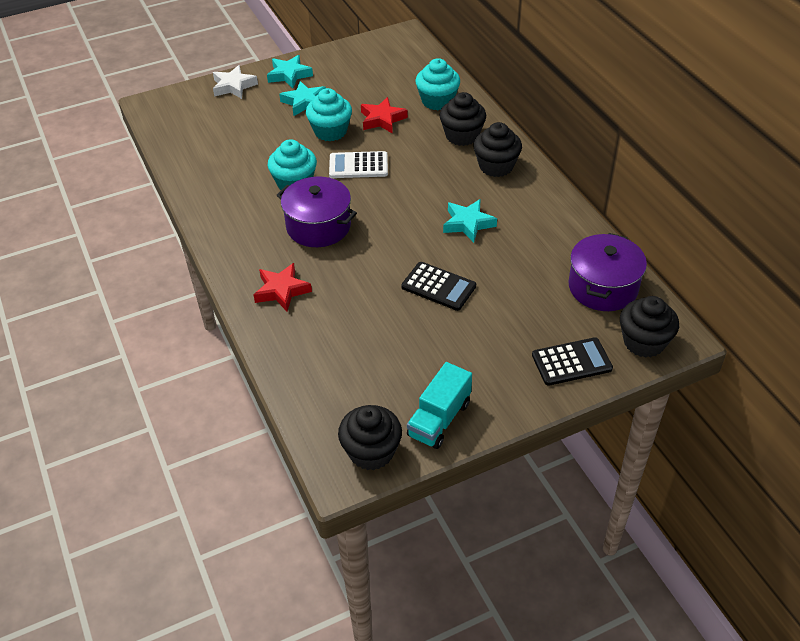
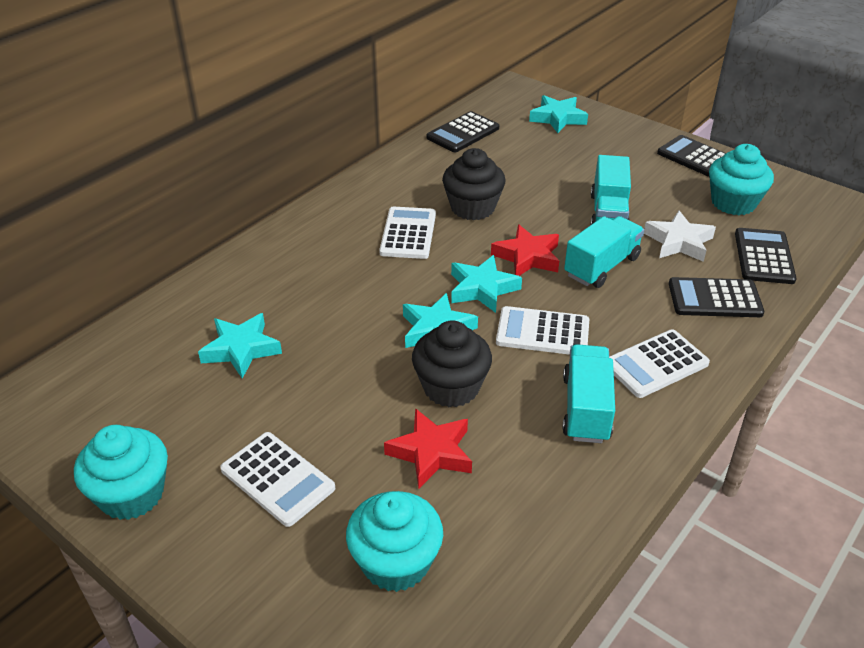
black calculator: 2 -> 4
black cupcake: 4 -> 2
purple pot: 2 -> 0
turquoise star: 3 -> 4
turquoise truck: 1 -> 3
white calculator: 1 -> 4

